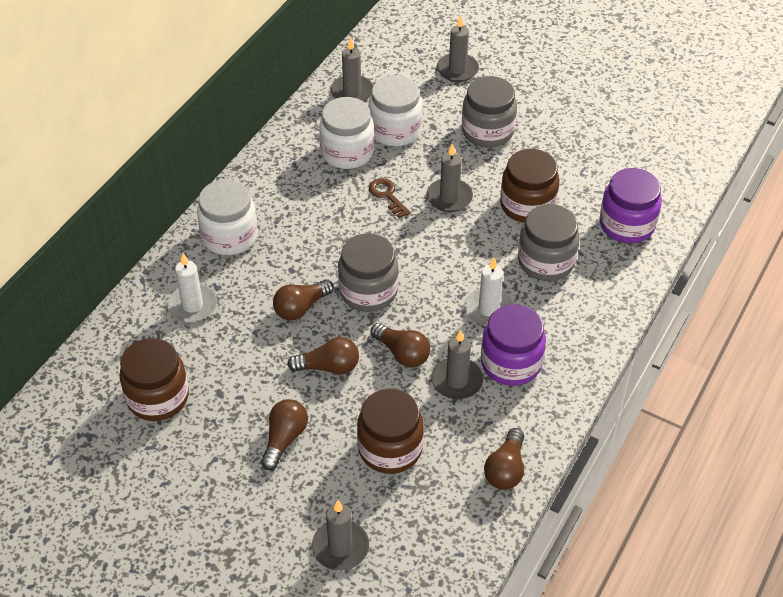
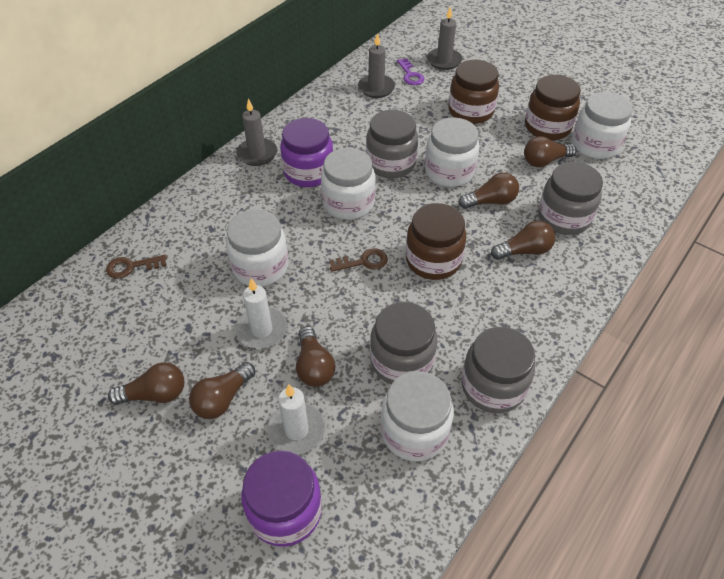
brown key: 1 -> 2
brown light bulb: 5 -> 6
grey candle: 5 -> 3
grey jar: 3 -> 4
purple key: 0 -> 1
white jar: 3 -> 5

